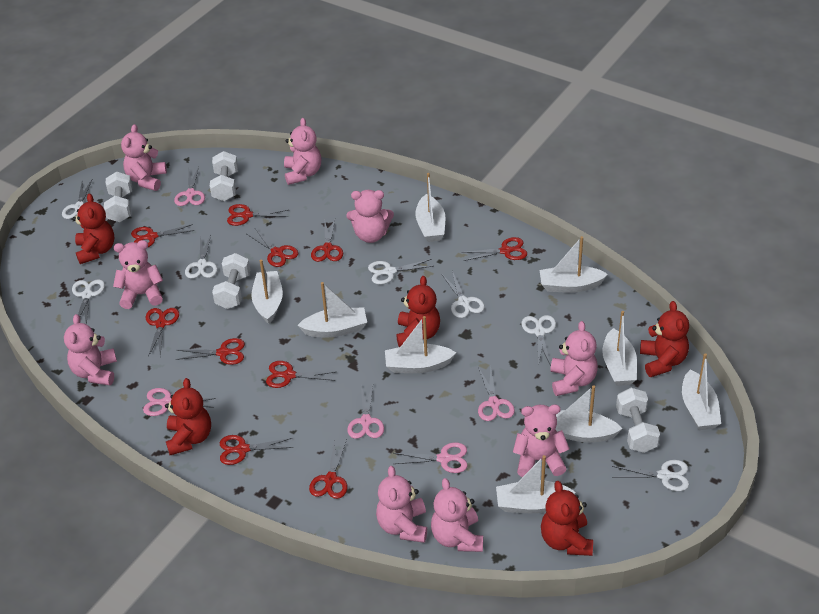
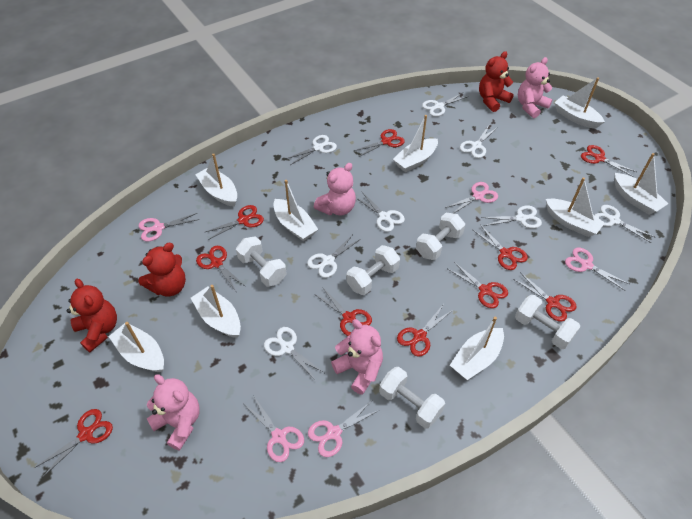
pink teddy bear: 9 -> 4
red teddy bear: 5 -> 3
white dumbbell: 4 -> 5
white scissors: 7 -> 8

